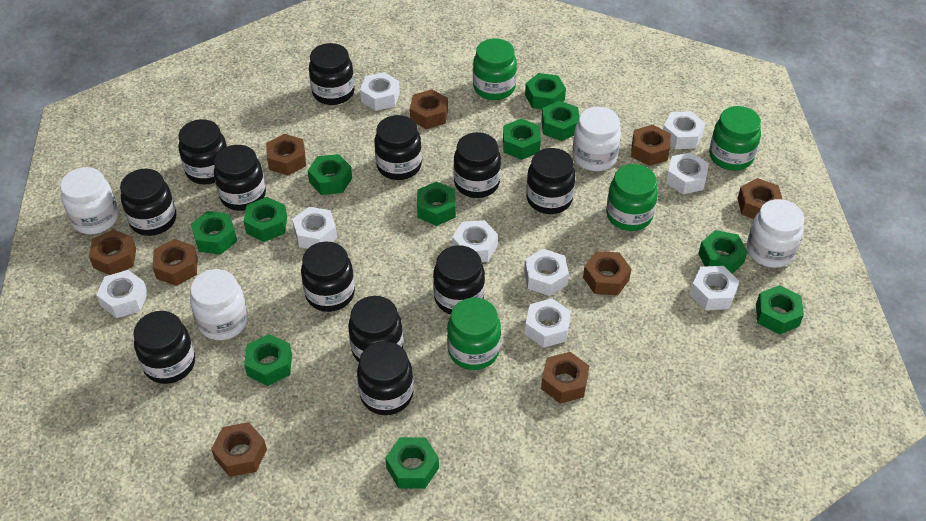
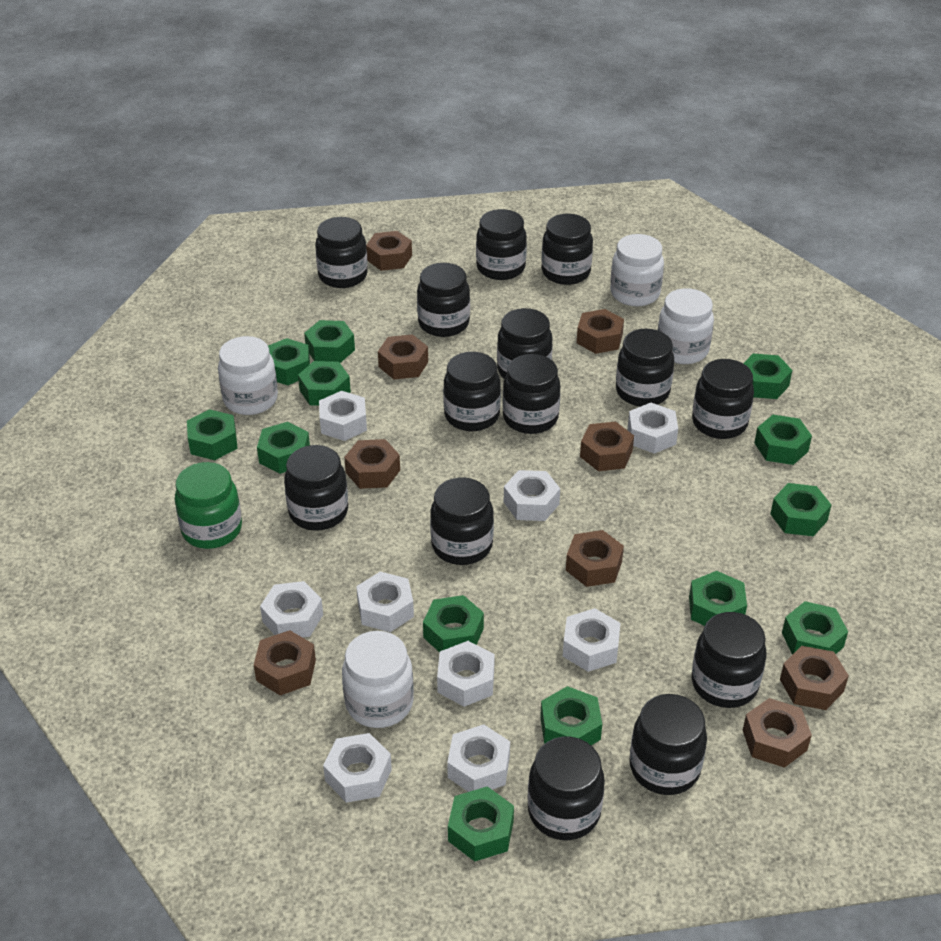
black jar: 12 -> 14
green jar: 4 -> 1
green nut: 11 -> 13

